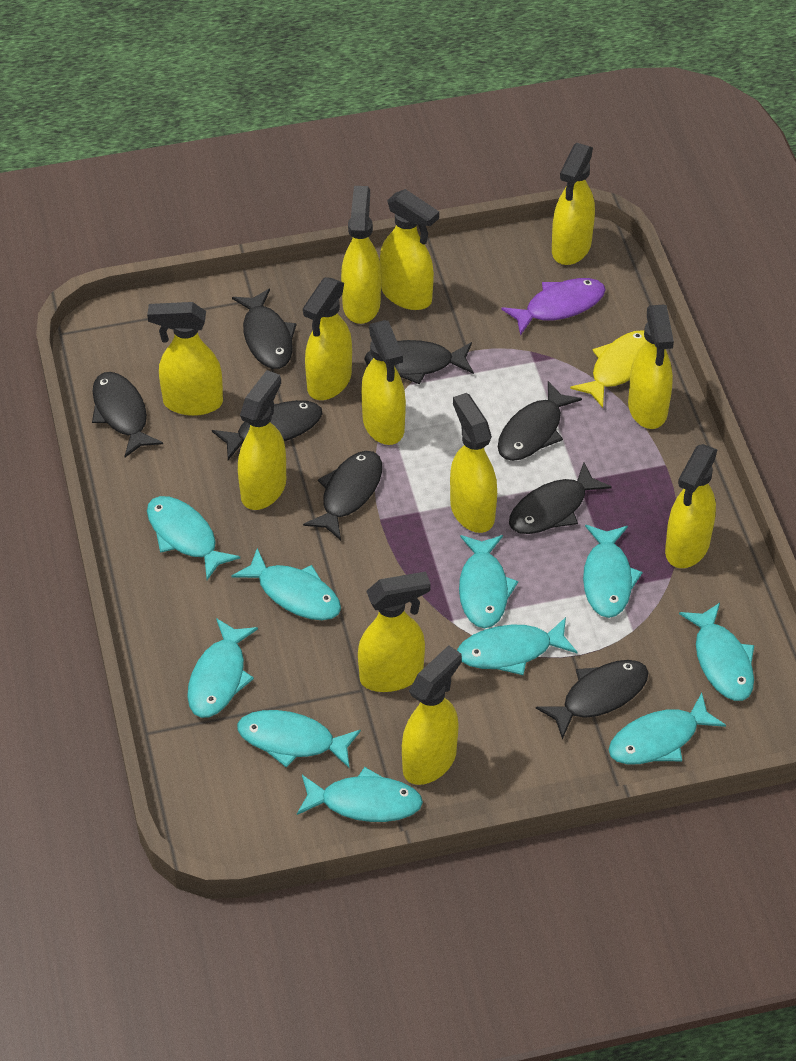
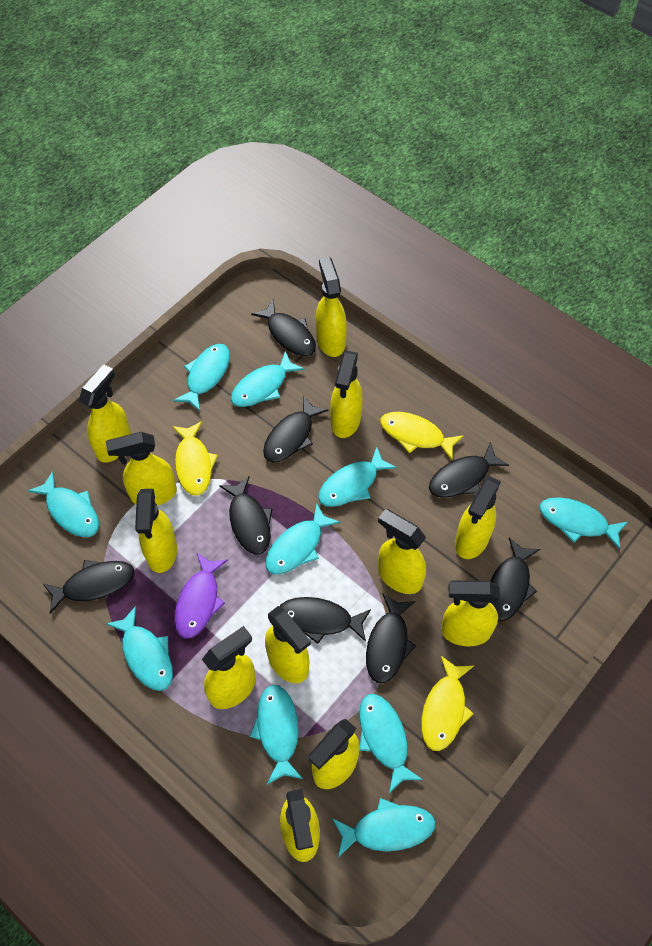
yellow fish: 1 -> 3

